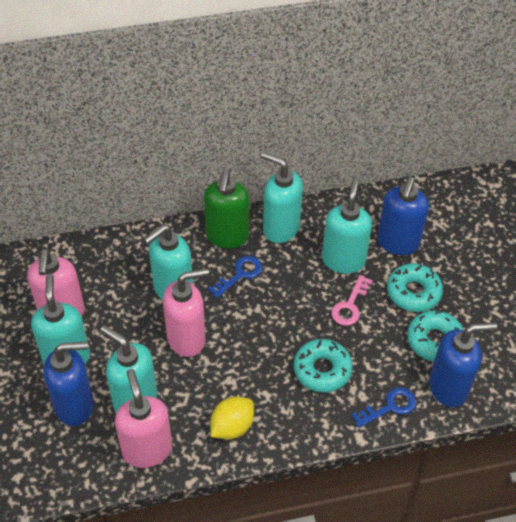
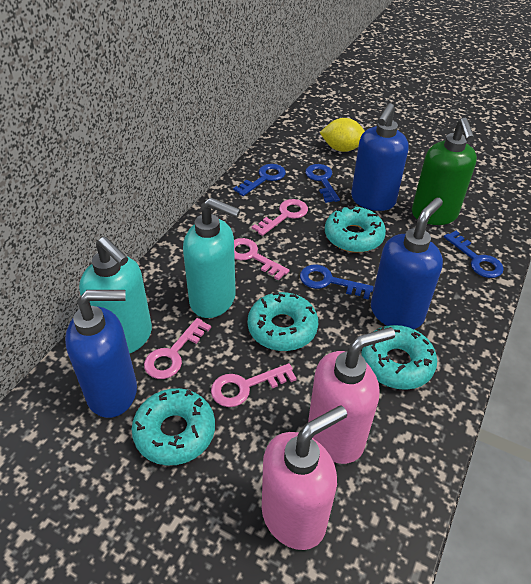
blue key: 2 -> 4
pink key: 1 -> 4
pink soap dispenser: 3 -> 2
turquoise donut: 3 -> 4
turquoise soap dispenser: 5 -> 2

